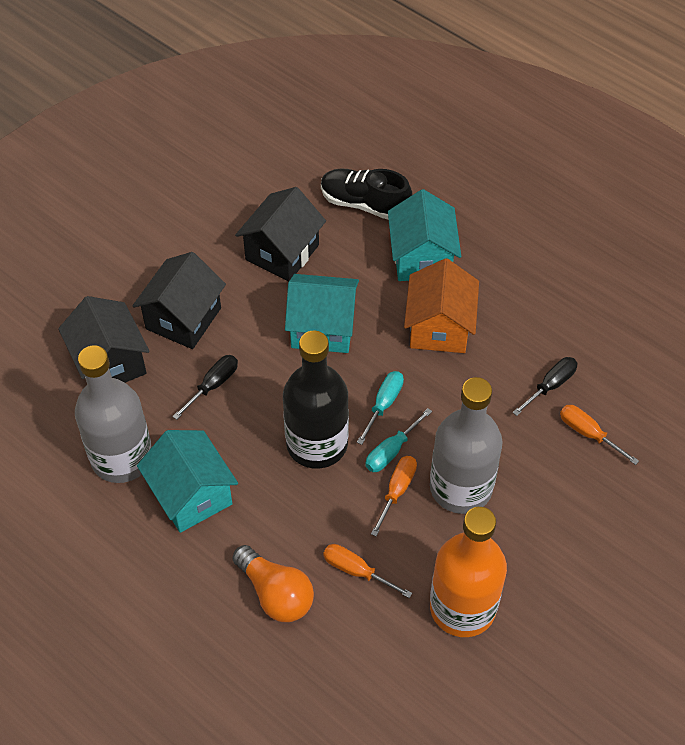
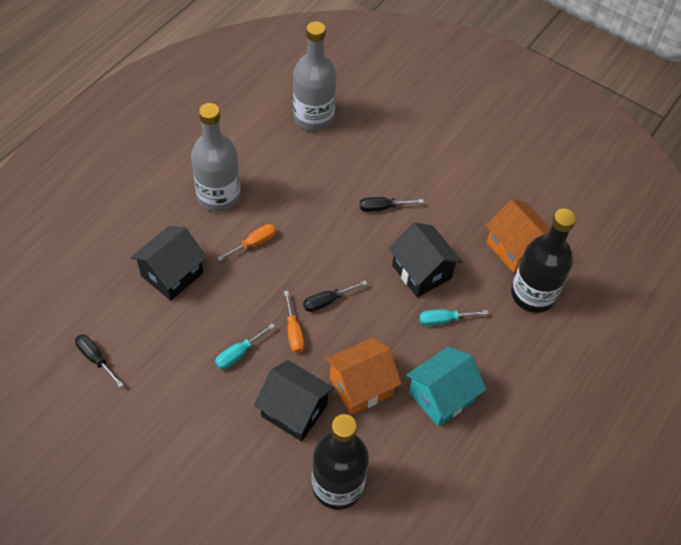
black bottle: 1 -> 2
black screwdriver: 2 -> 3
black shoe: 1 -> 0
orange bottle: 1 -> 0
orange house: 1 -> 2
orange light bulb: 1 -> 0
orange screwdriver: 3 -> 2
turquoise house: 3 -> 1

